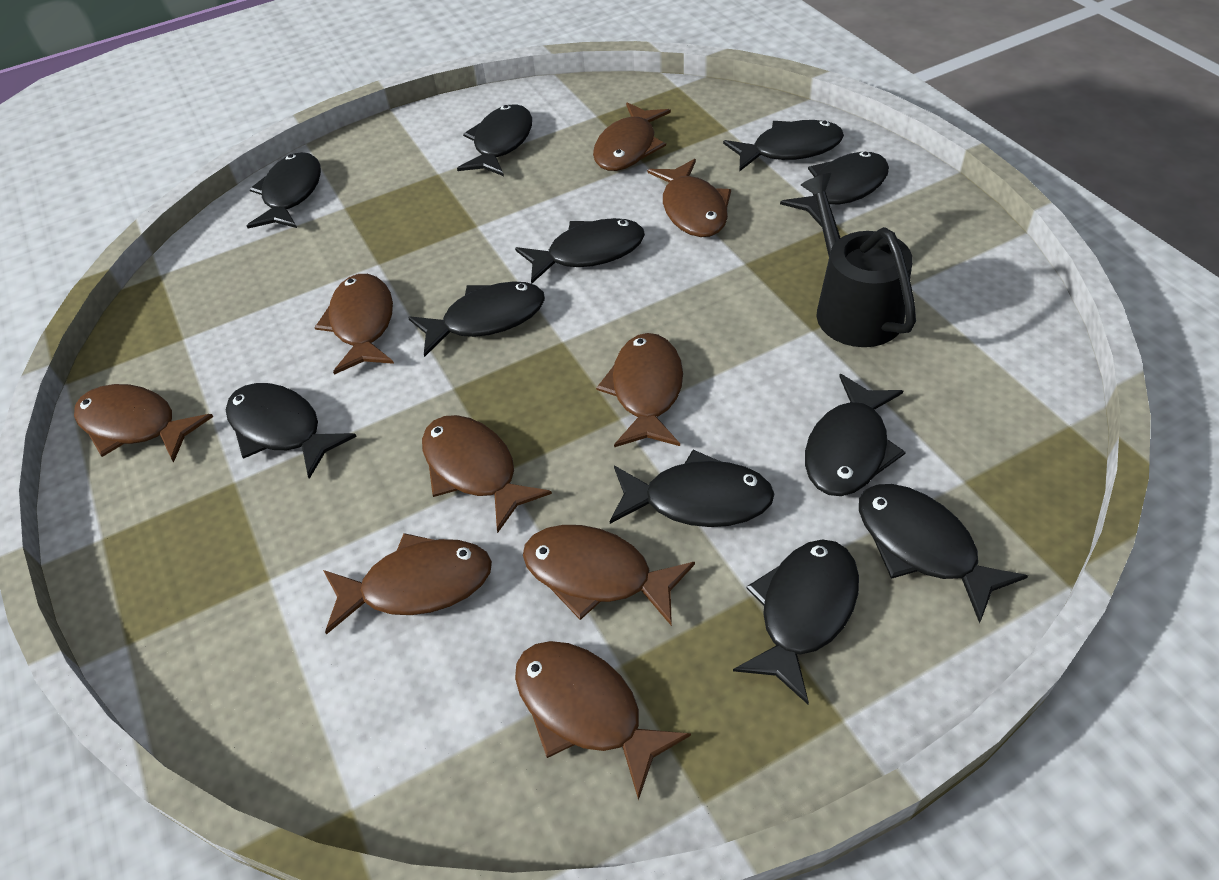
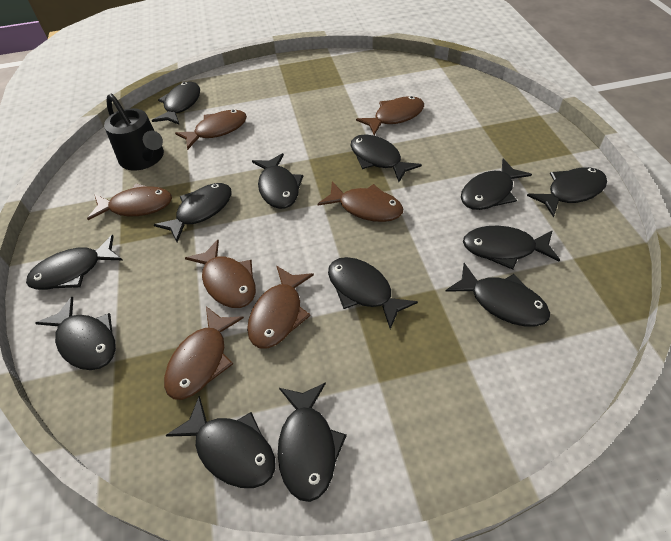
black fish: 11 -> 13
brown fish: 9 -> 7

